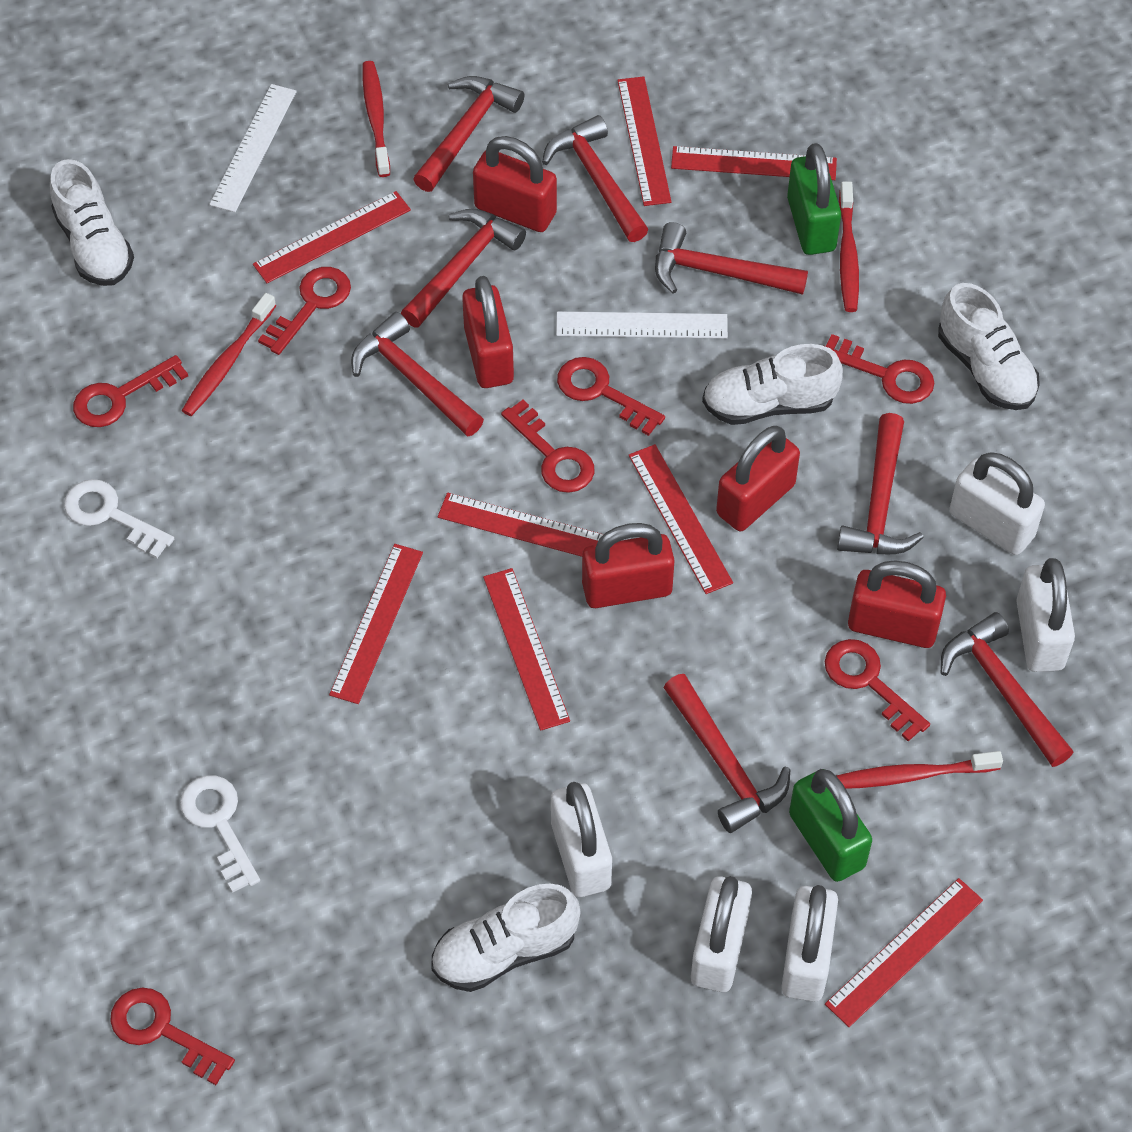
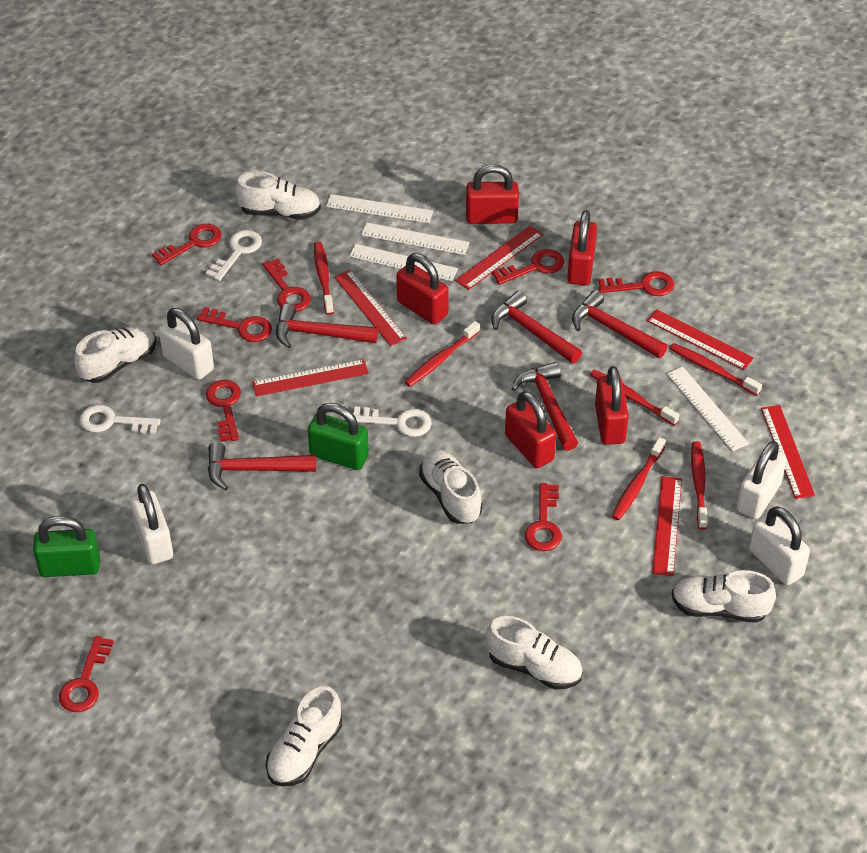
red hammer: 8 -> 5
red key: 7 -> 8
red ruler: 8 -> 6
red toothbrush: 4 -> 6
white key: 2 -> 3
white padlock: 5 -> 4
white ruler: 2 -> 4
white shoe: 4 -> 6

